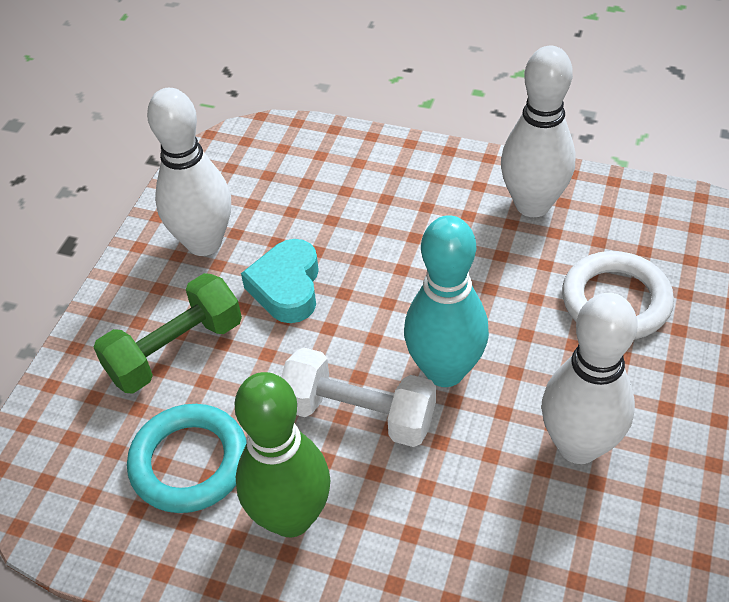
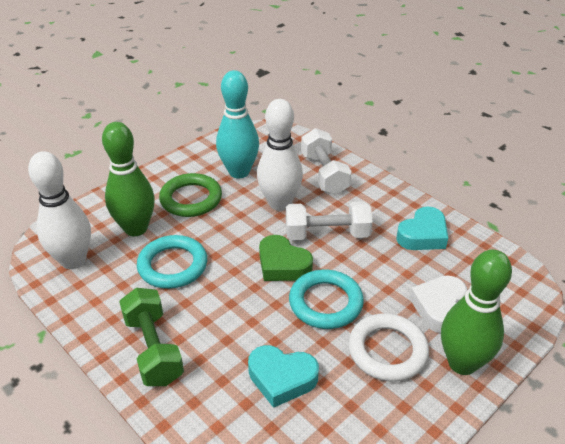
green bowling pin: 1 -> 2
green heart: 0 -> 1
green ring: 0 -> 1
turquoise heart: 1 -> 2
turquoise ring: 1 -> 2
white bowling pin: 3 -> 2
white dumbbell: 1 -> 2
white heart: 0 -> 1

